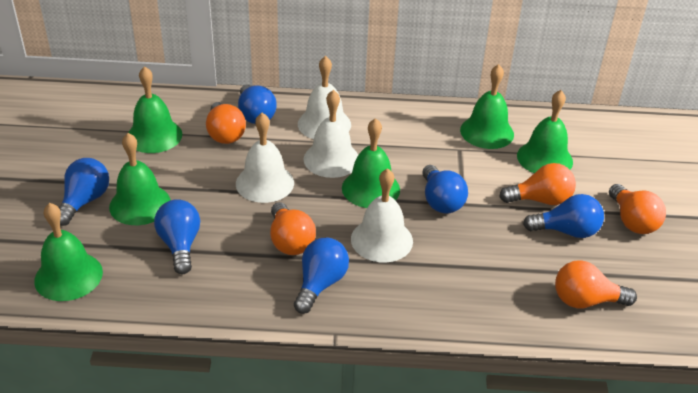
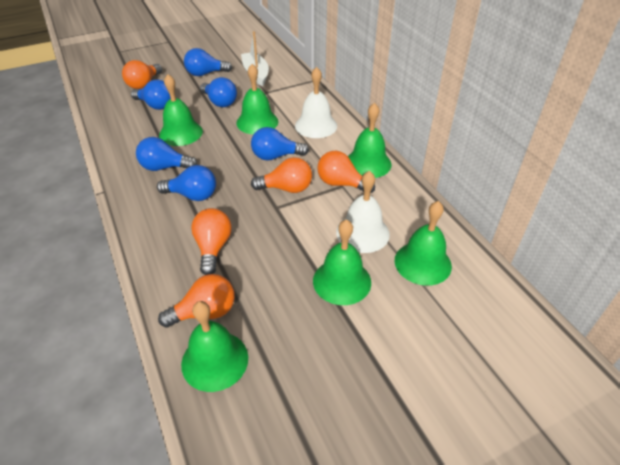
white bell: 4 -> 2
white boat: 0 -> 1

